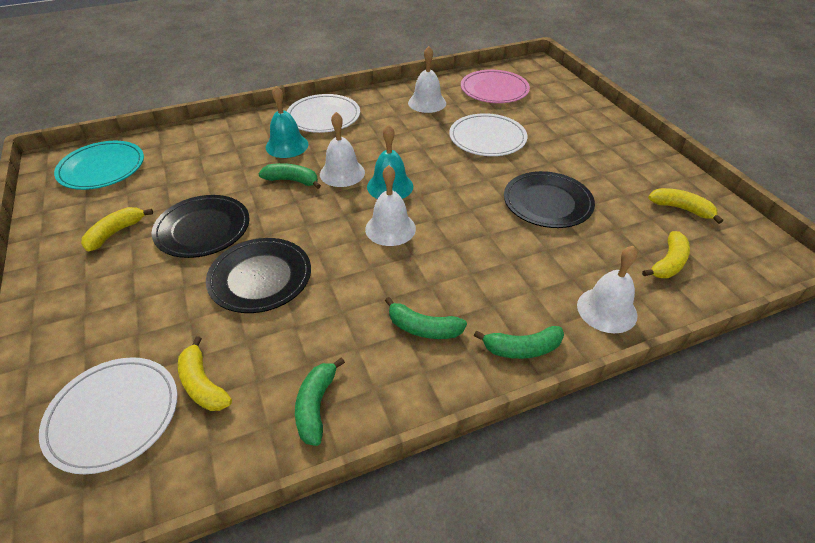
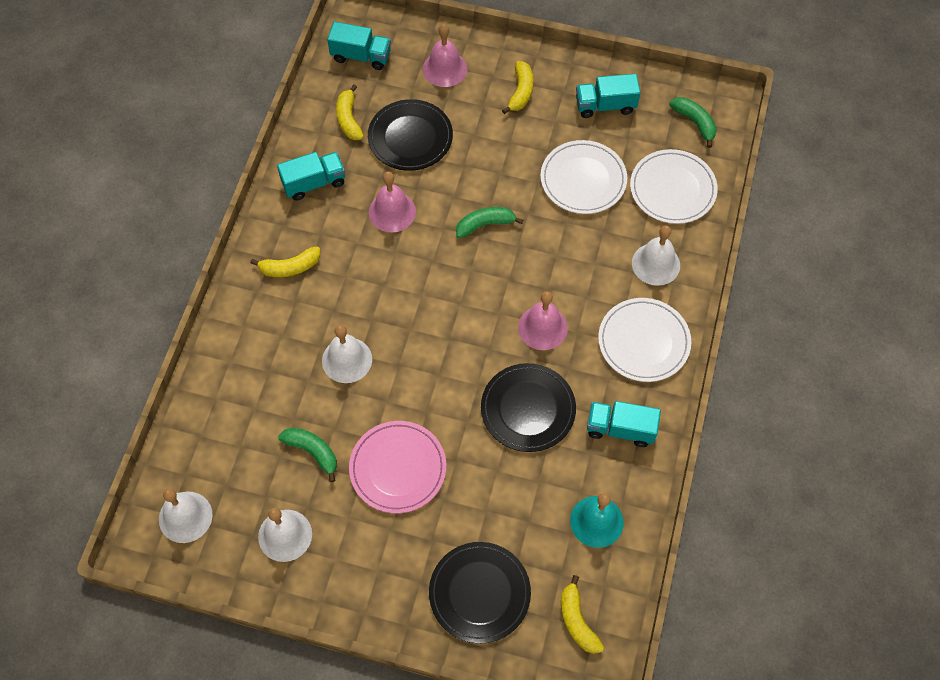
green banana: 4 -> 3
pink bell: 0 -> 3
turquoise bell: 2 -> 1
turquoise plate: 1 -> 0
turquoise truck: 0 -> 4

